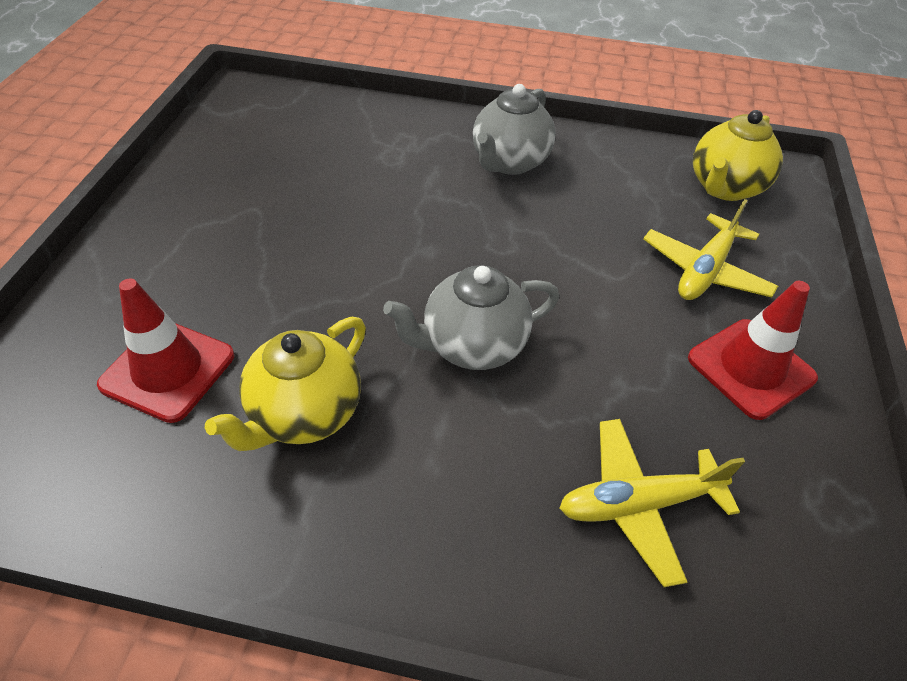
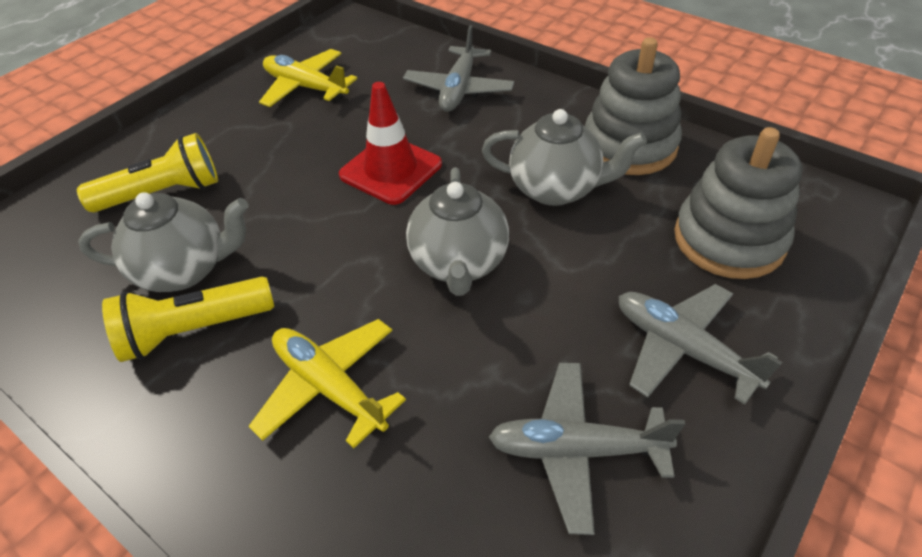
grey plane: 0 -> 3
grey stacking toy: 0 -> 2
grey teapot: 2 -> 3
red traffic cone: 2 -> 1
yellow flashlight: 0 -> 2
yellow teapot: 2 -> 0

